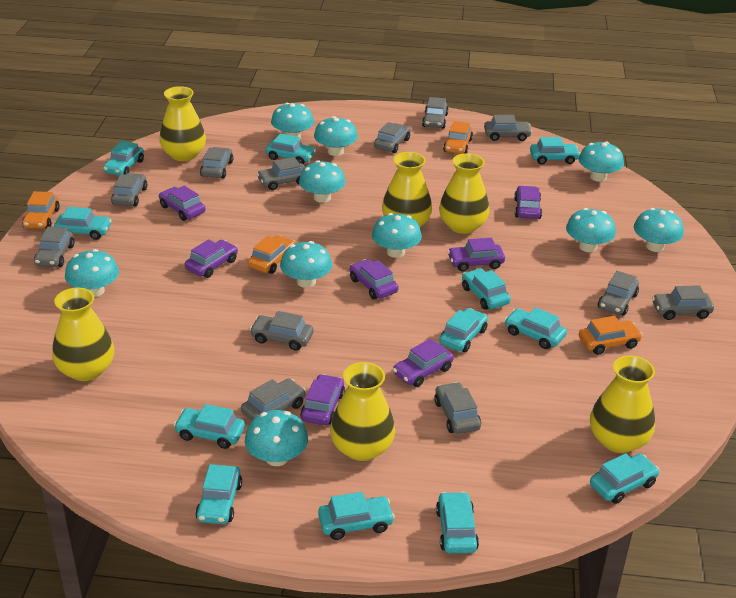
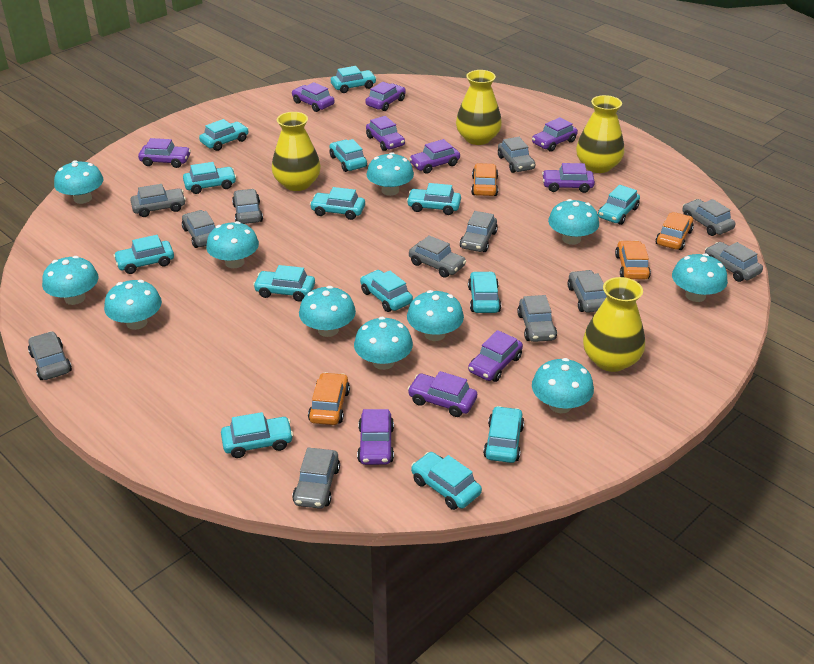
purple car: 7 -> 10
turquoise car: 12 -> 14
turquoise mushroom: 10 -> 11
yellow vase: 6 -> 4

